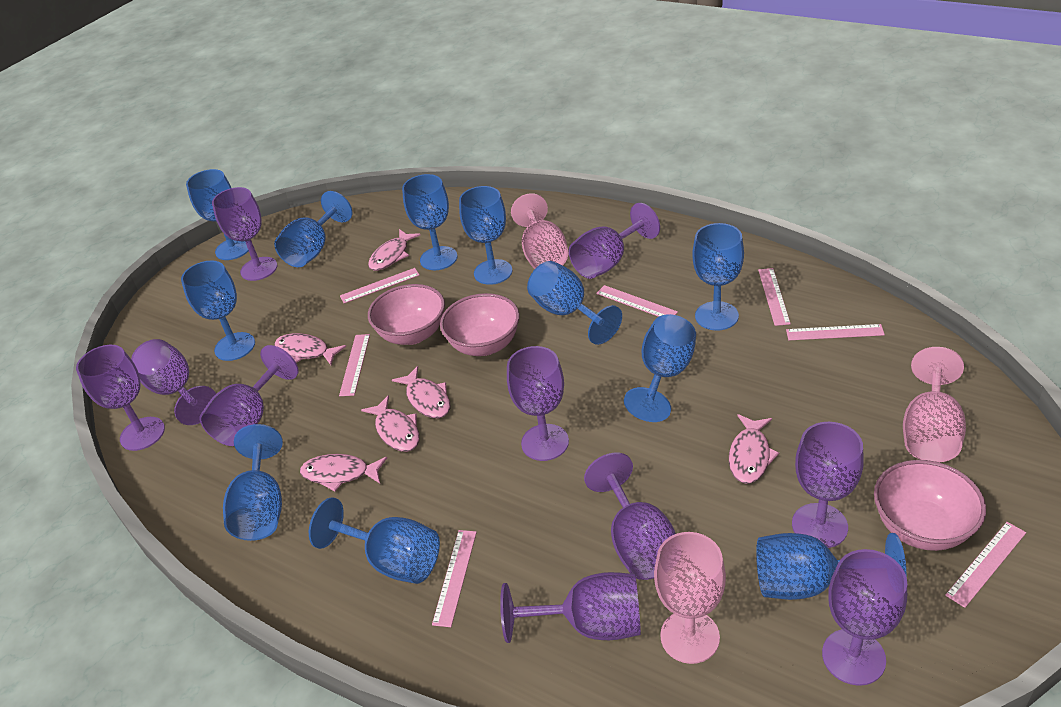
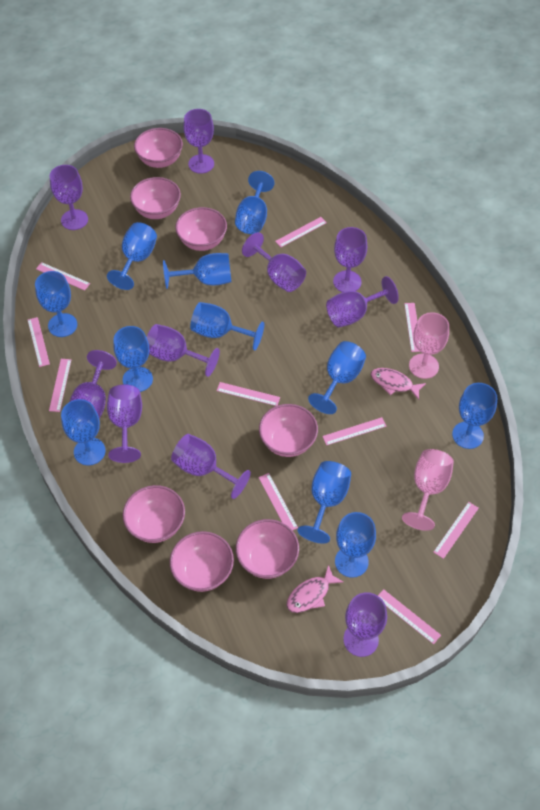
pink bowl: 3 -> 7
pink fish: 6 -> 2
pink goblet: 3 -> 2
pink ruler: 7 -> 10

